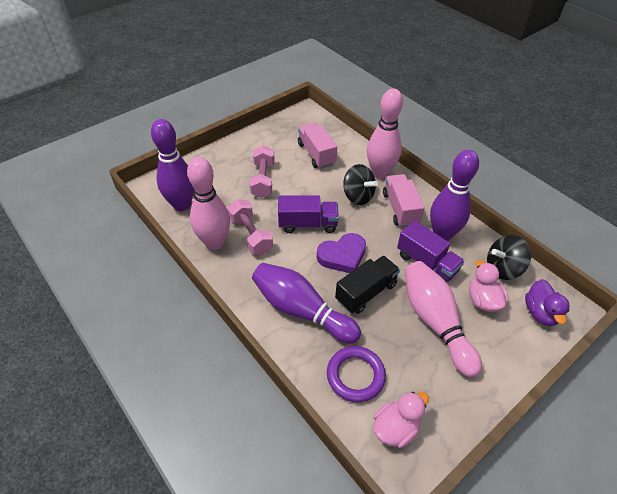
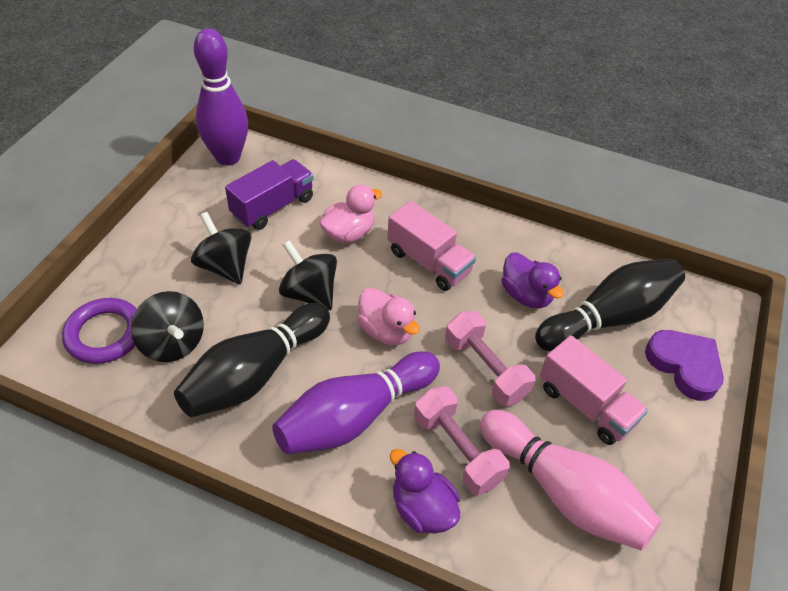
black bowling pin: 0 -> 2
black spinning top: 2 -> 3
black truck: 1 -> 0
pink bowling pin: 3 -> 1
purple bowling pin: 3 -> 2
purple duck: 1 -> 2
purple truck: 2 -> 1

